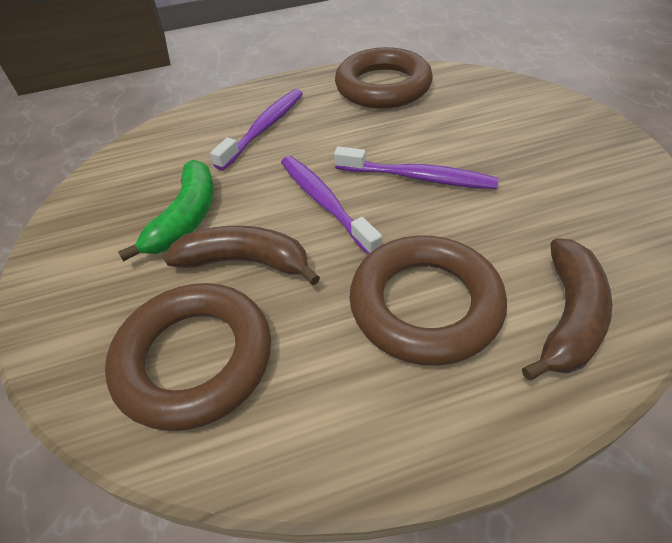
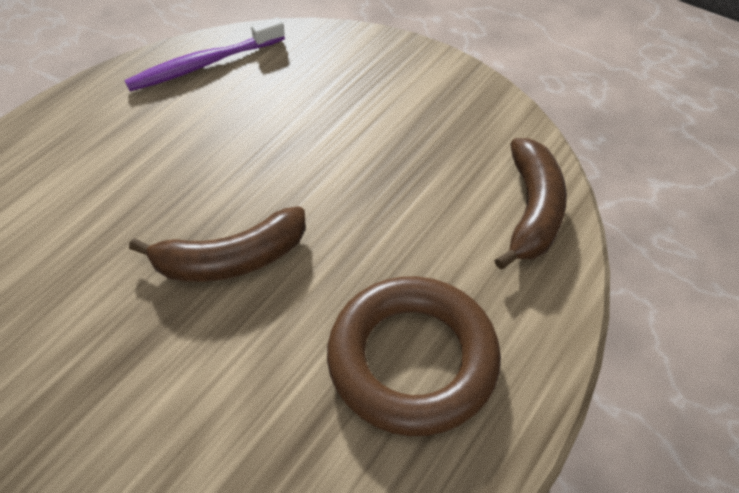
brown ring: 3 -> 1
green banana: 1 -> 0
purple toothbrush: 3 -> 1

